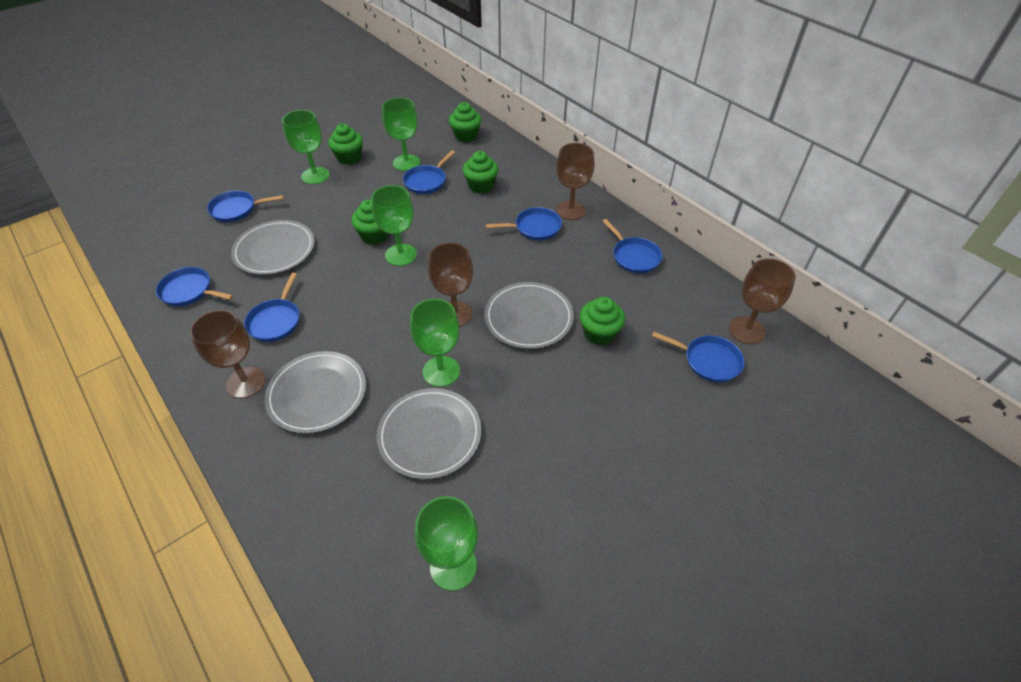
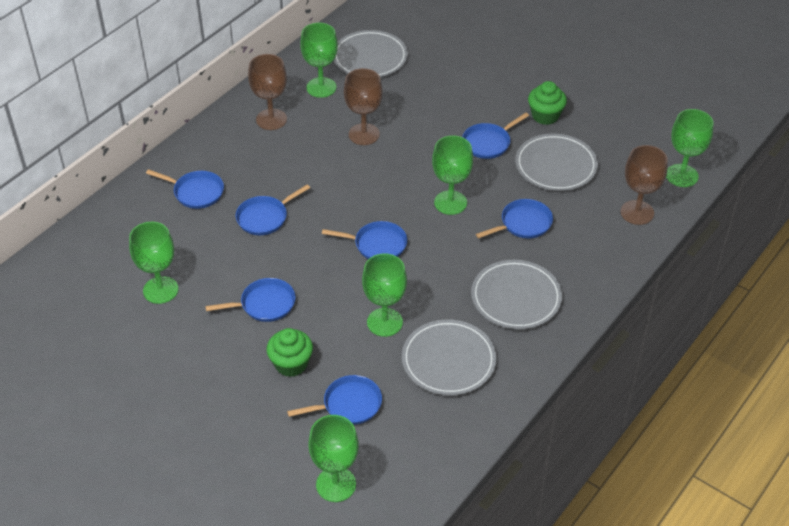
brown goblet: 4 -> 3
green cupcake: 5 -> 2
green goblet: 5 -> 6

